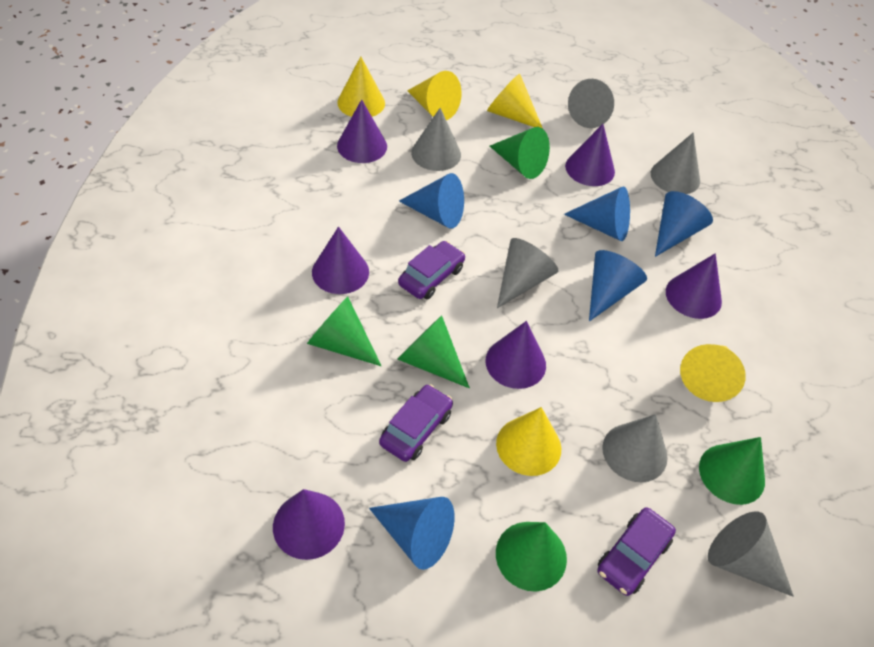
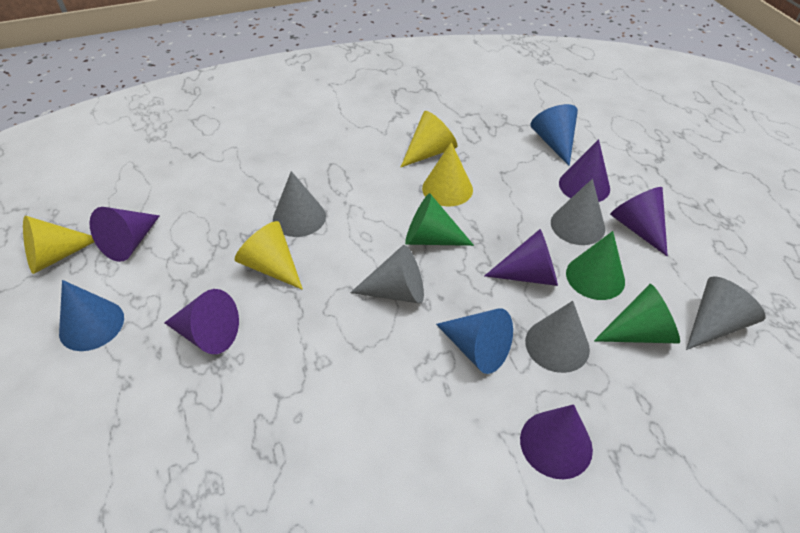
blue cone: 5 -> 3
green cone: 5 -> 3
grey cone: 6 -> 5
purple car: 3 -> 0
yellow cone: 5 -> 4

